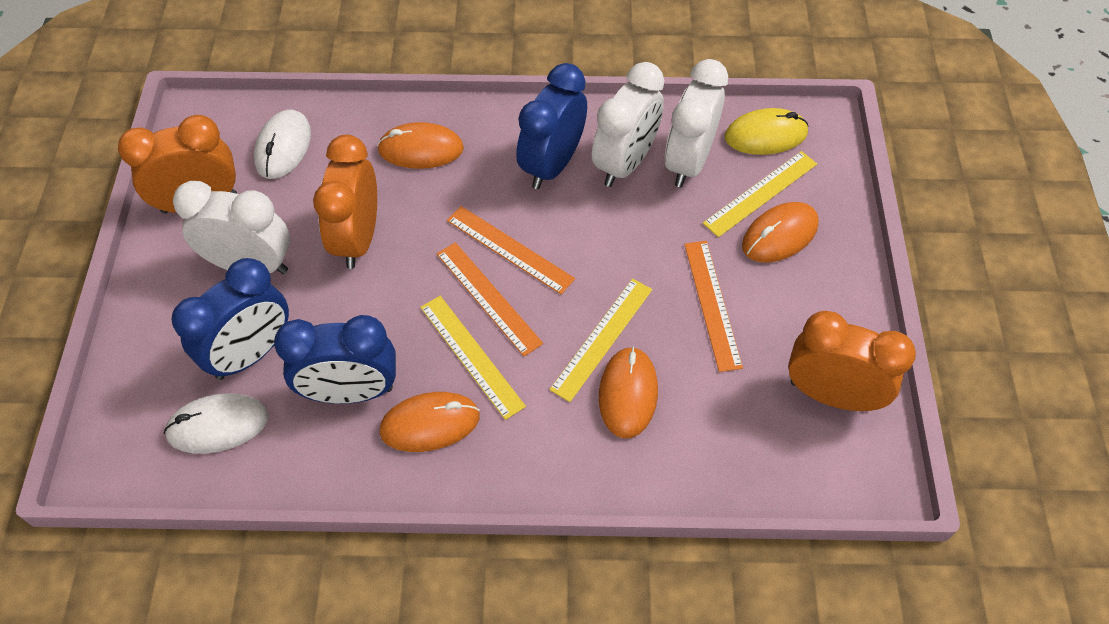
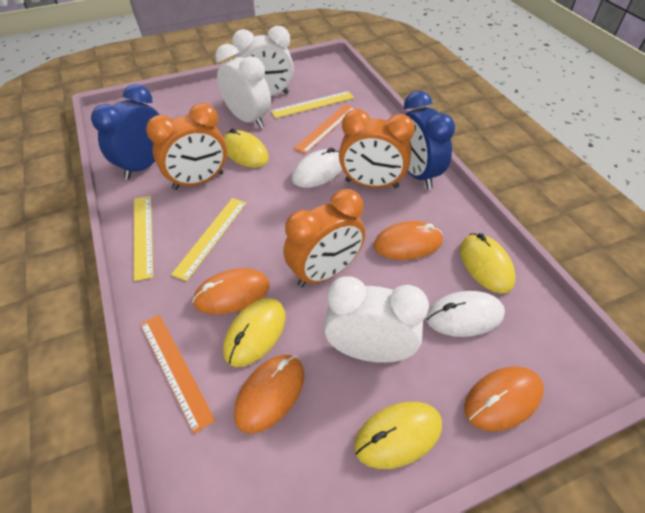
blue clock: 3 -> 2
orange ruler: 3 -> 2
yellow mouse: 1 -> 4

